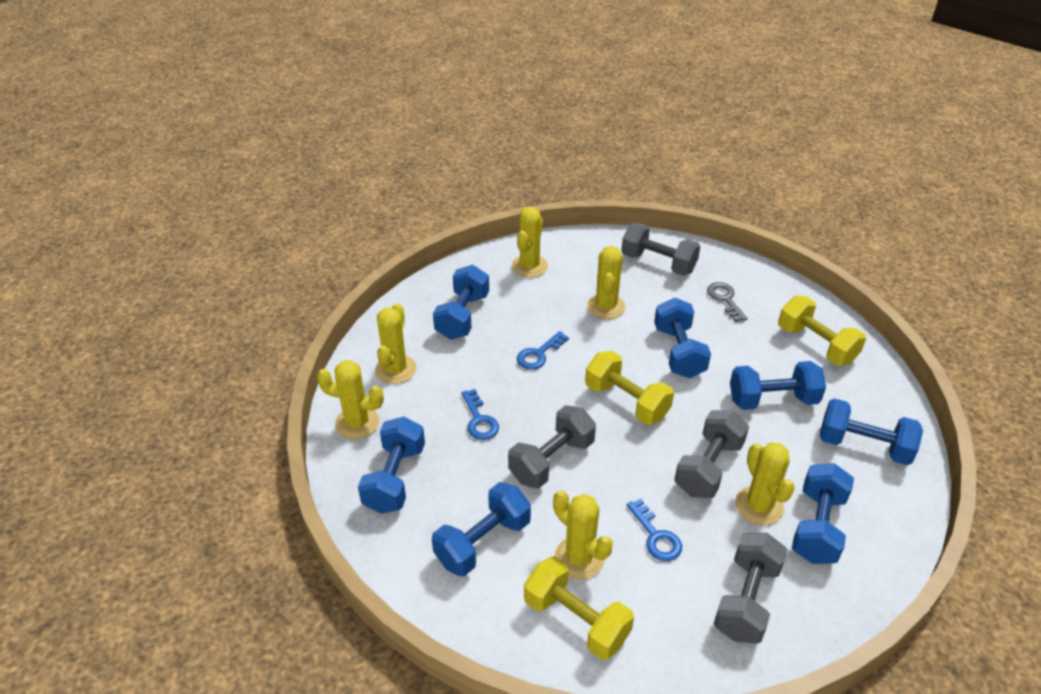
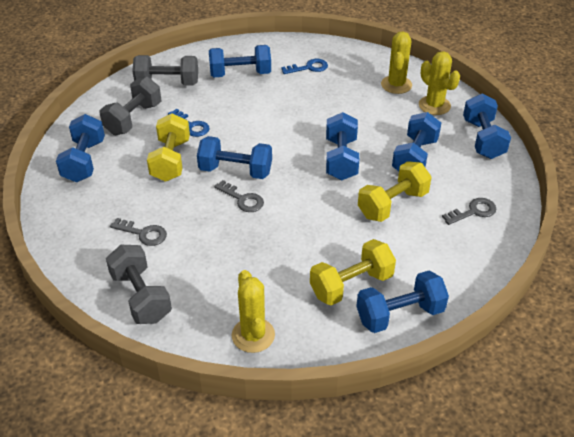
blue key: 3 -> 2
grey dumbbell: 4 -> 3
grey key: 1 -> 3
yellow cactus: 6 -> 3

